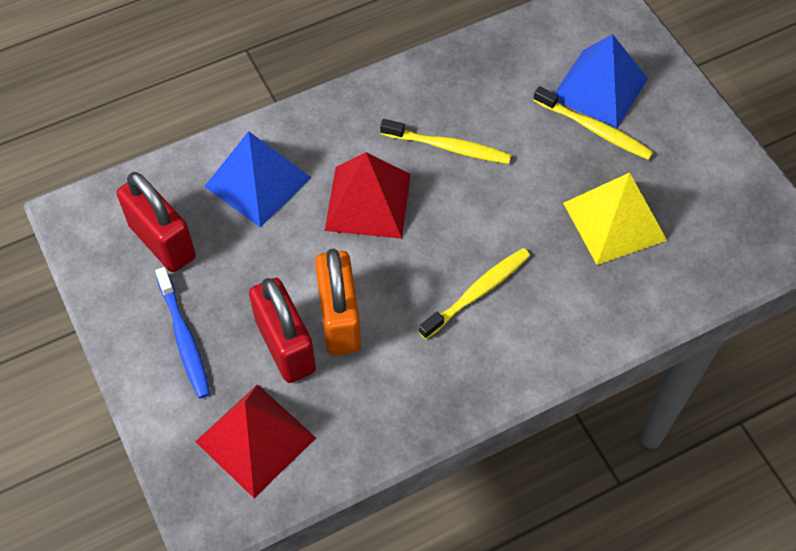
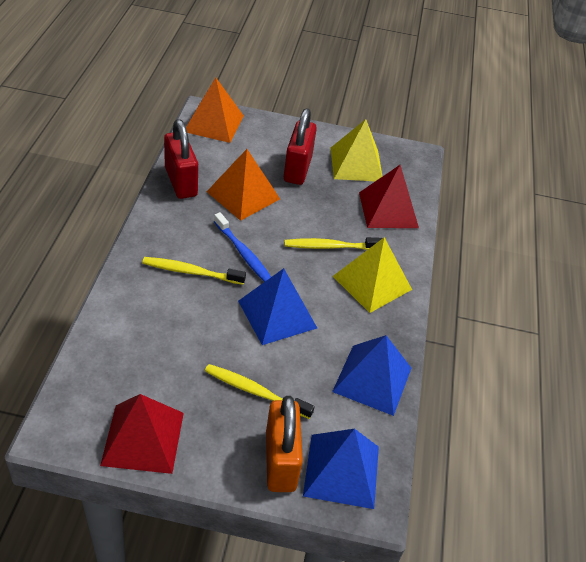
blue pyramid: 2 -> 3
orange pyramid: 0 -> 2
yellow pyramid: 1 -> 2

